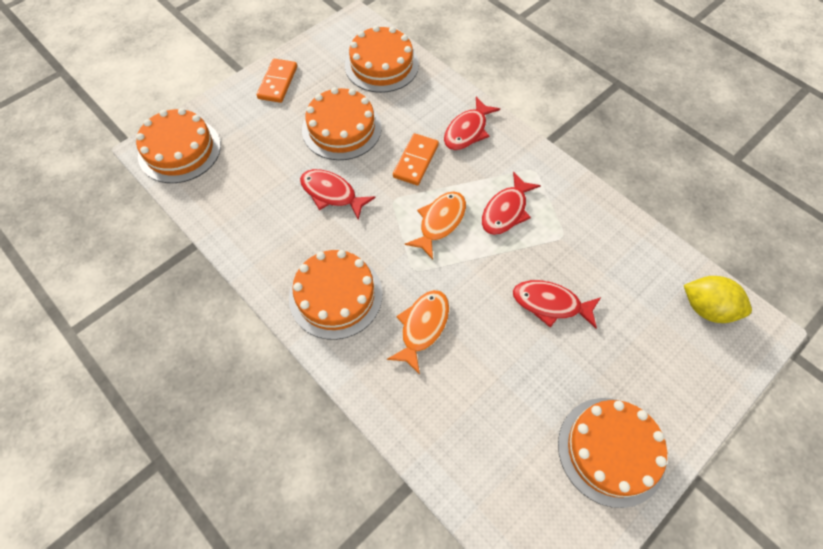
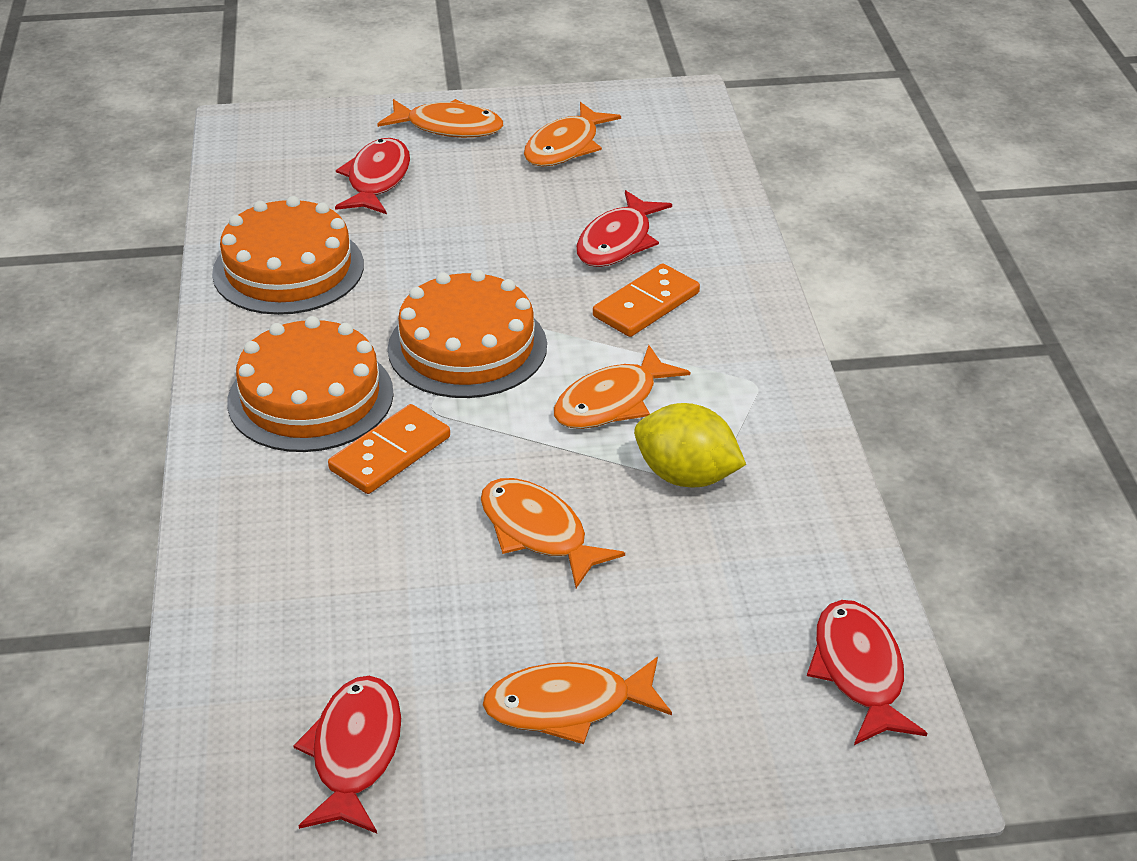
orange cake: 5 -> 3
orange fish: 2 -> 5

